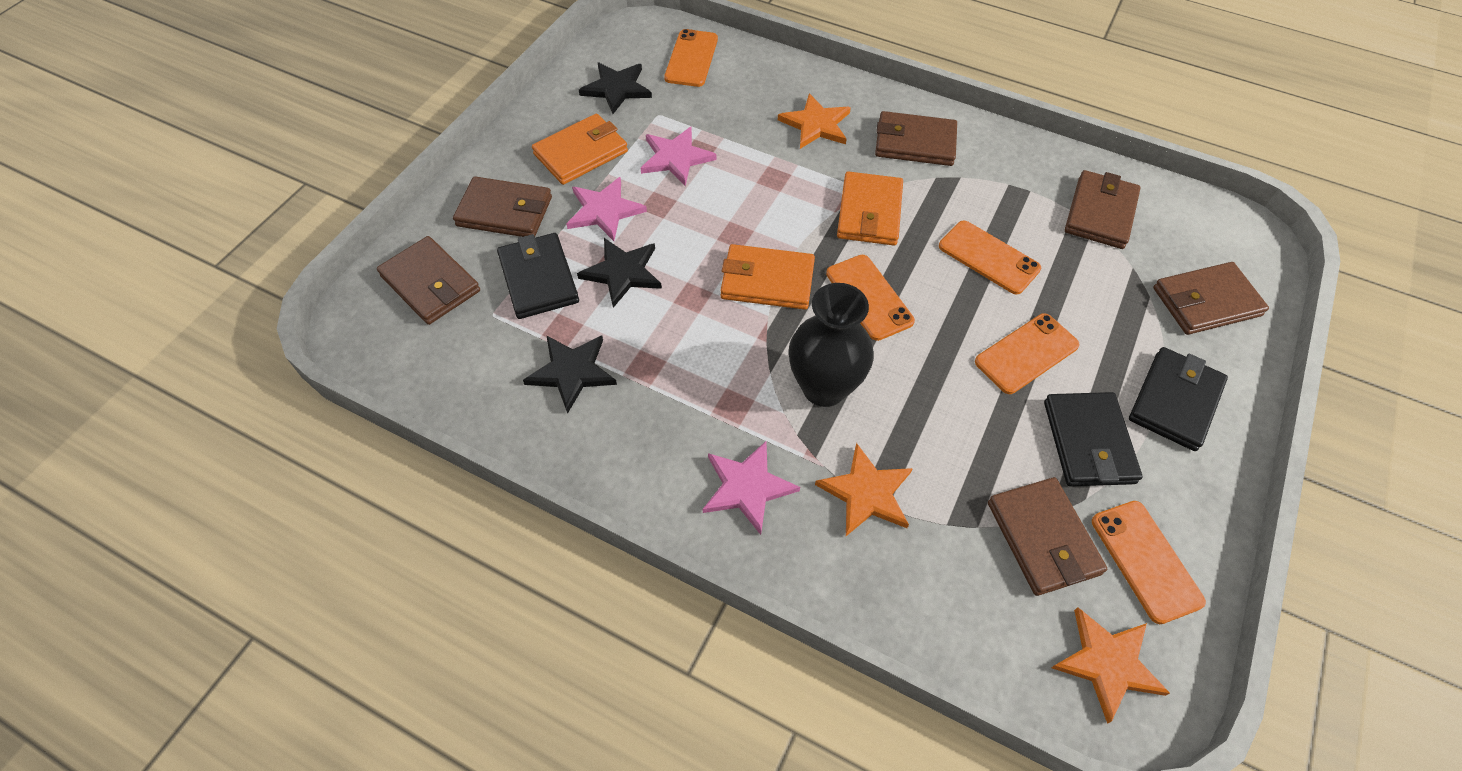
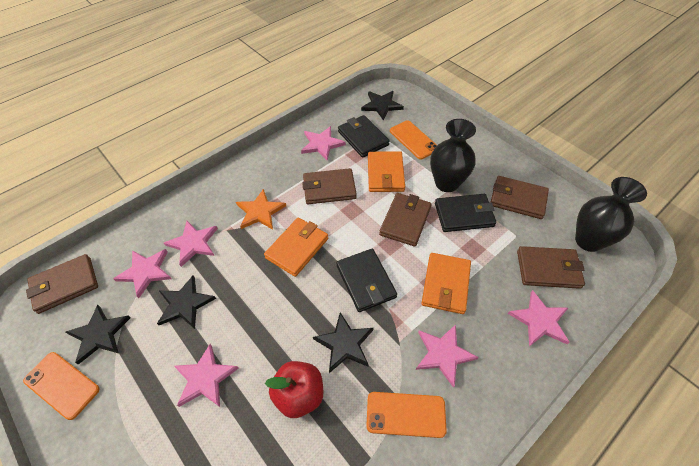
black star: 3 -> 4
black vase: 1 -> 2
brown wallet: 6 -> 5
orange phone: 5 -> 3
orange star: 3 -> 1
pink star: 3 -> 6
red apple: 0 -> 1

